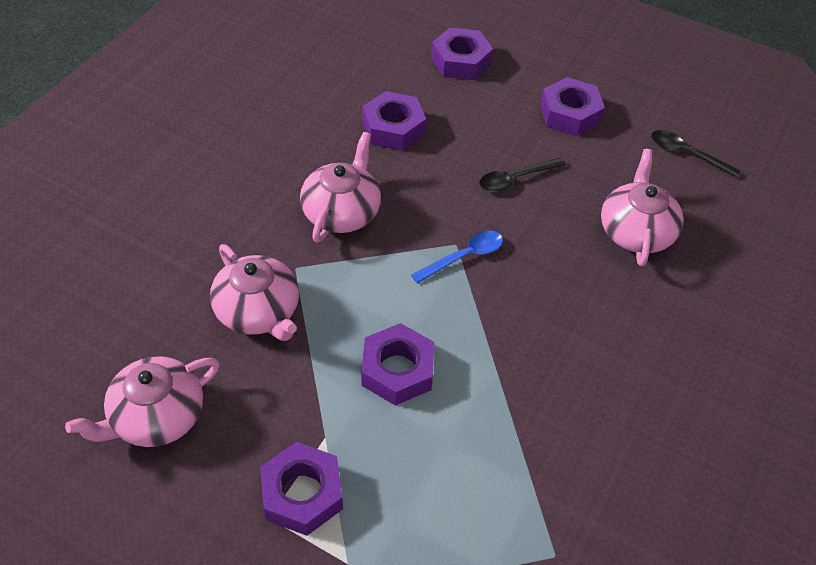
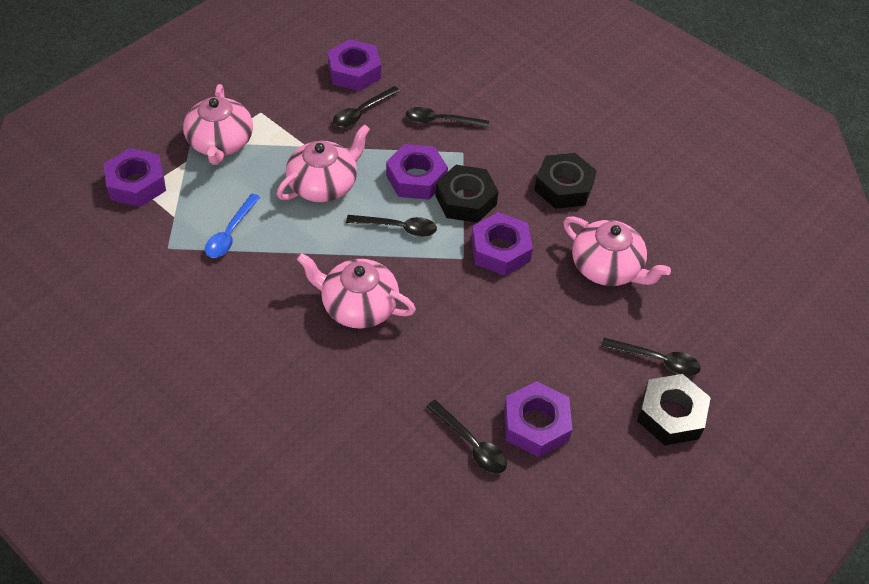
black nut: 0 -> 3
black spoon: 2 -> 5

